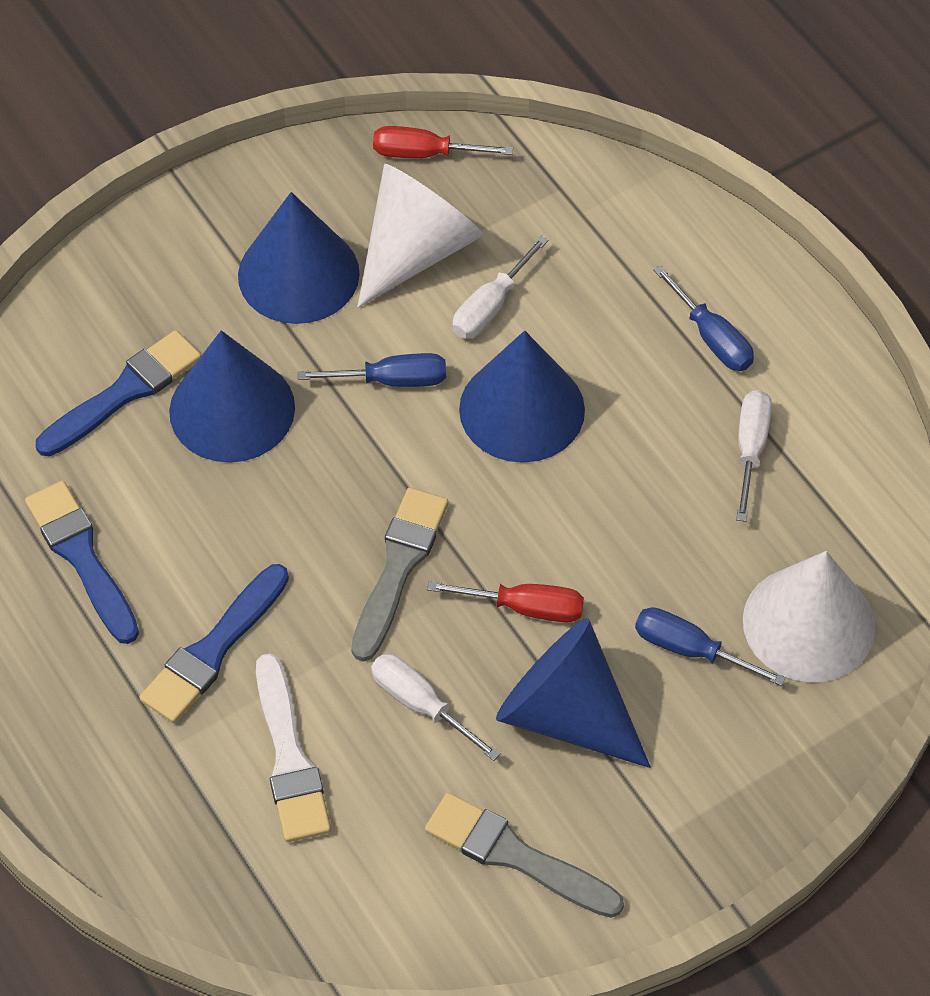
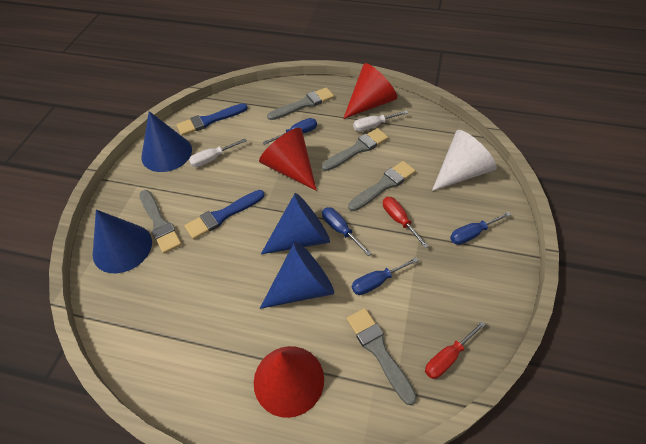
blue brush: 3 -> 2
blue screwdriver: 3 -> 4
grey brush: 2 -> 5
red cone: 0 -> 3
white brush: 1 -> 0
white cone: 2 -> 1
white screwdriver: 3 -> 2

